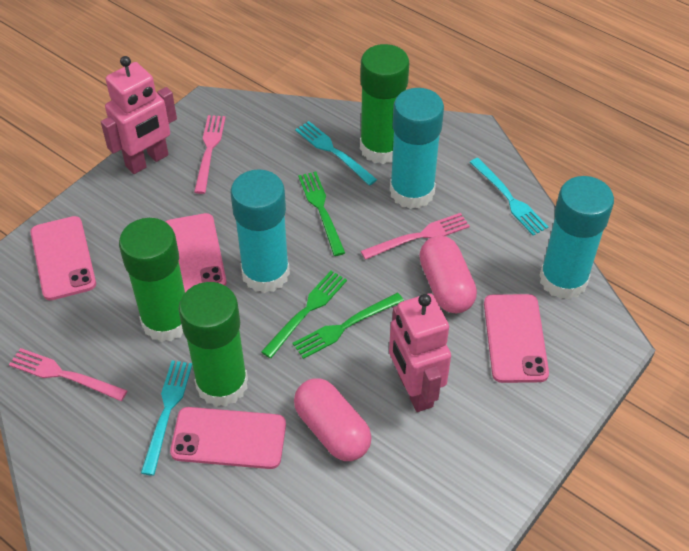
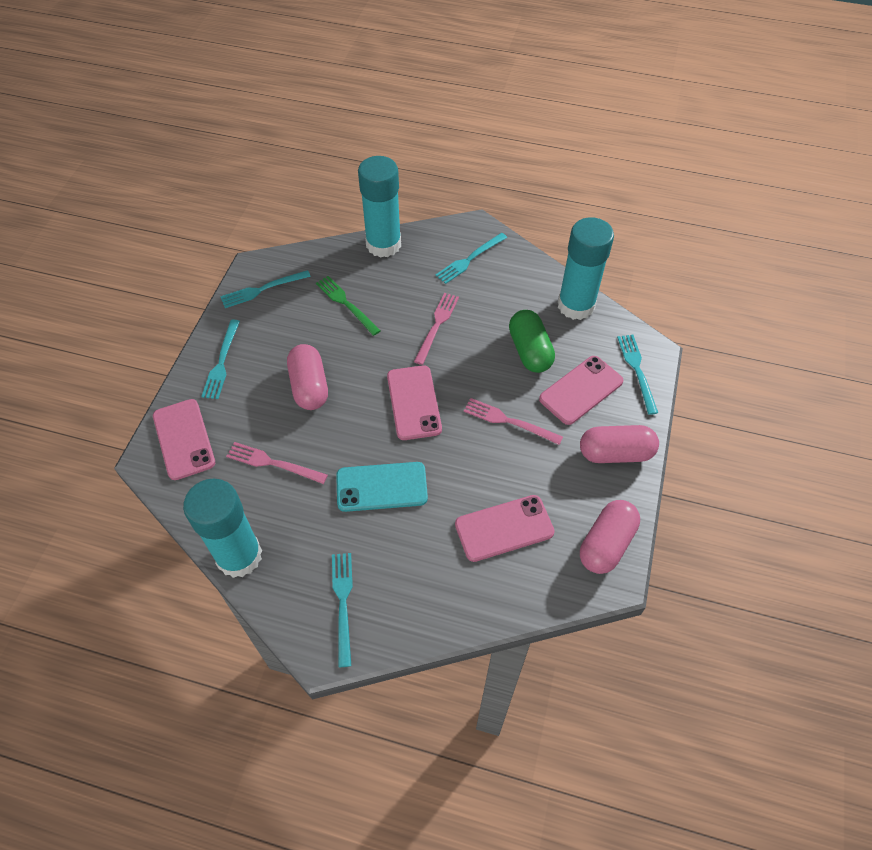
green capsule: 0 -> 1
green fork: 3 -> 1
green glue stick: 3 -> 0
pink capsule: 2 -> 3
pink robot: 2 -> 0
turquoise fork: 3 -> 5
turquoise phone: 0 -> 1

